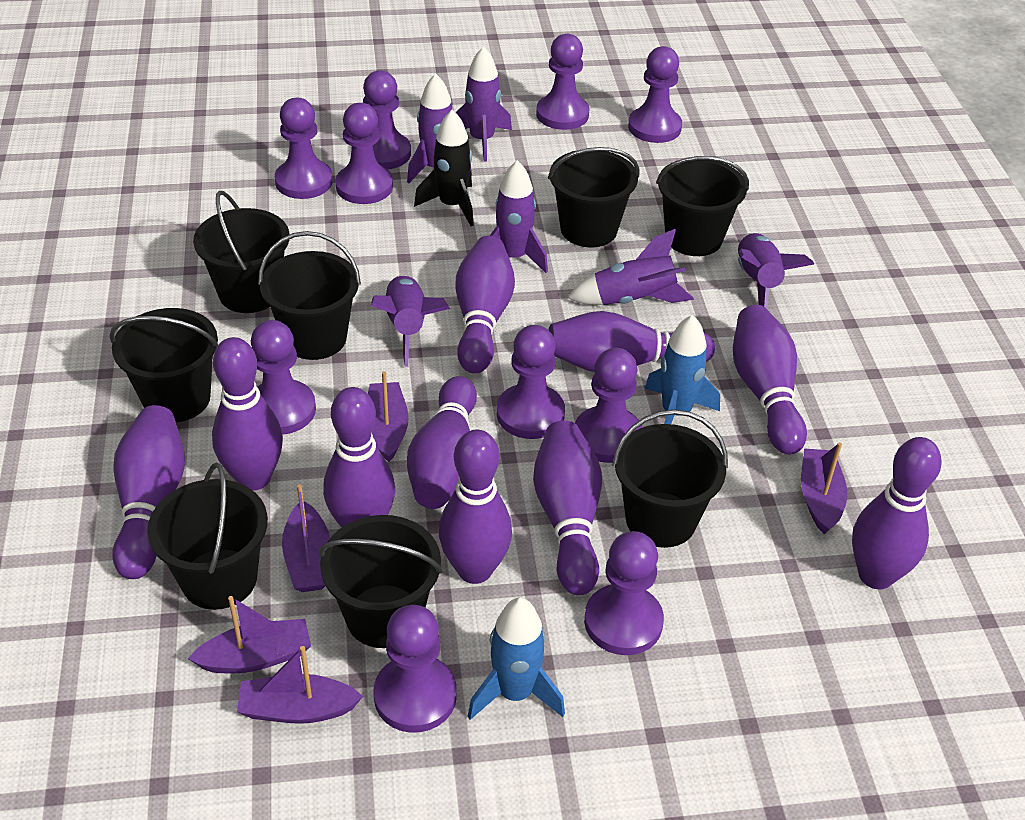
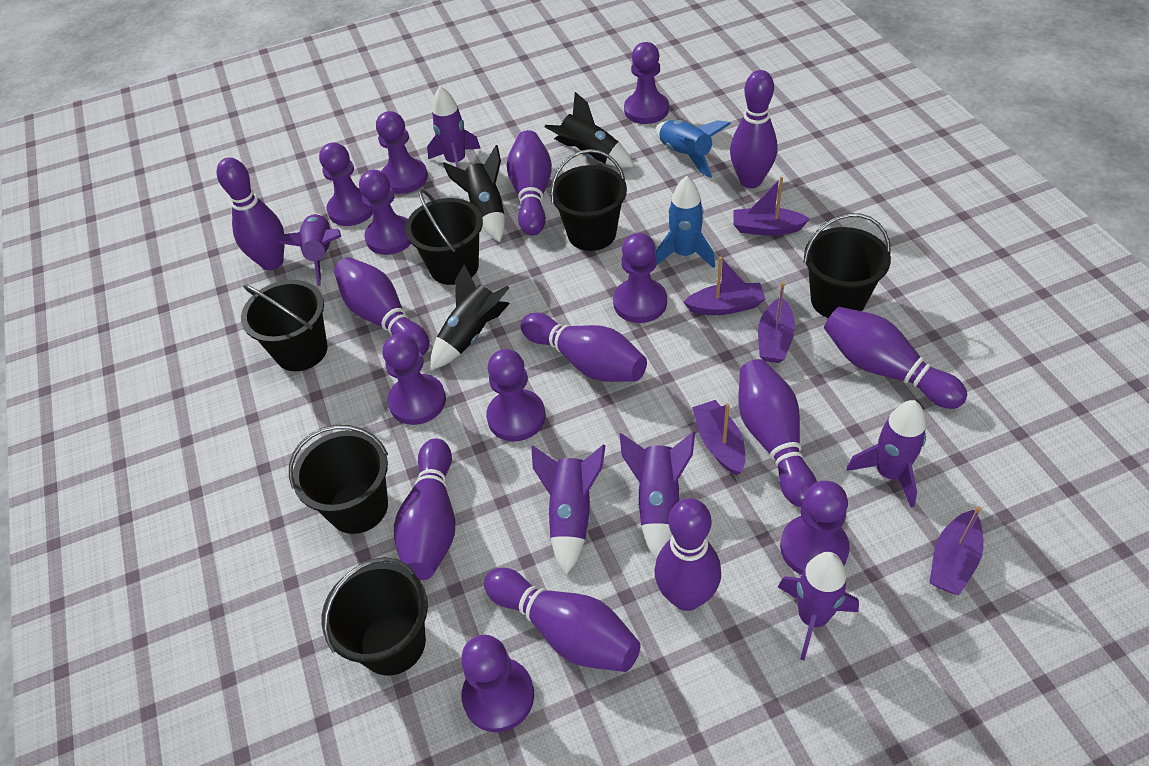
black bucket: 8 -> 6
black rocket: 1 -> 3
purple pawn: 10 -> 9

